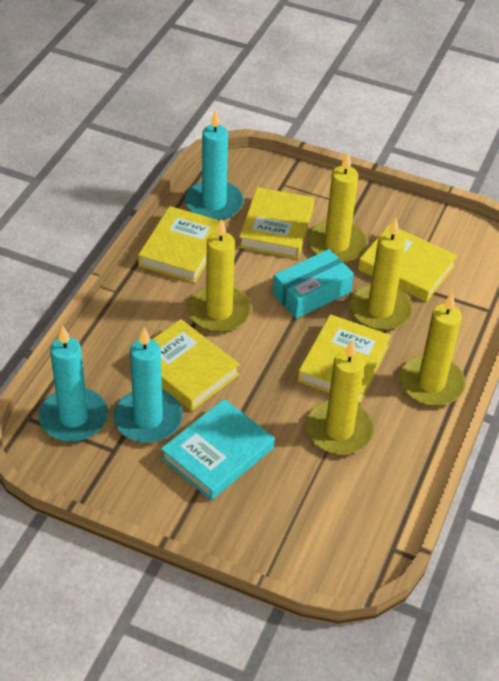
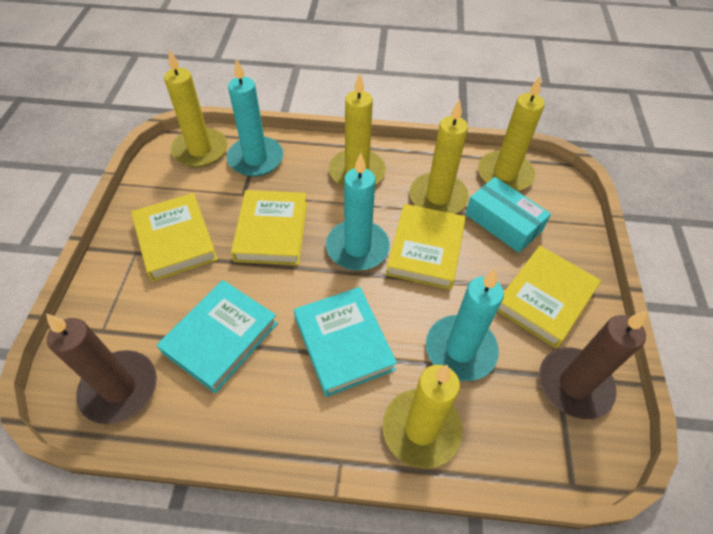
brown candle: 0 -> 2
turquoise book: 1 -> 2
yellow book: 5 -> 4

